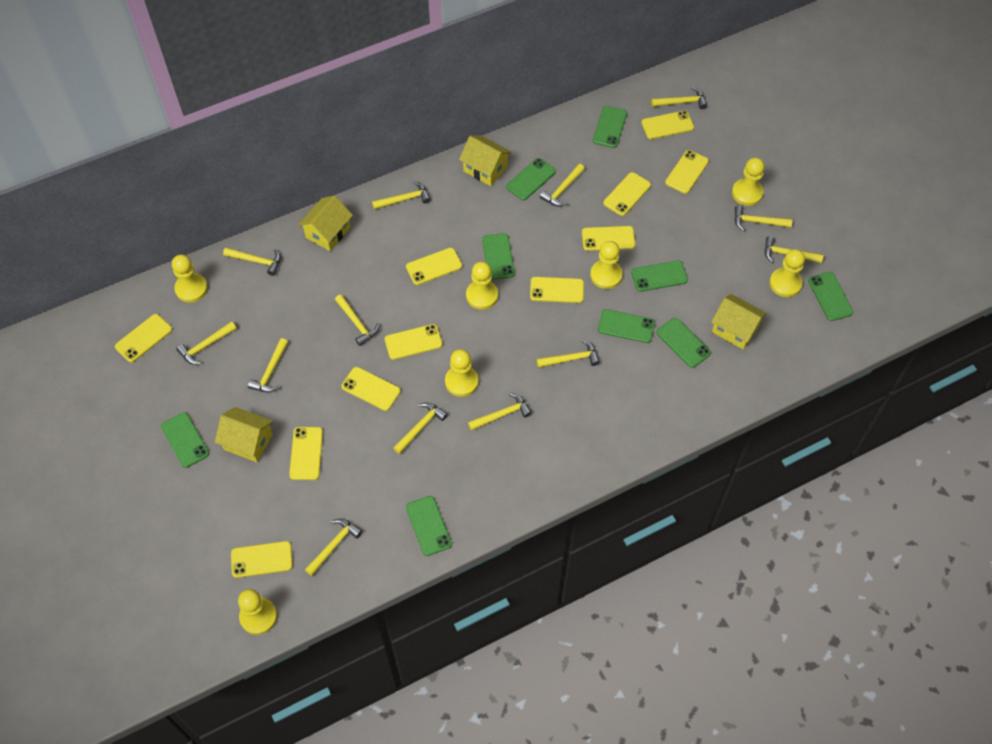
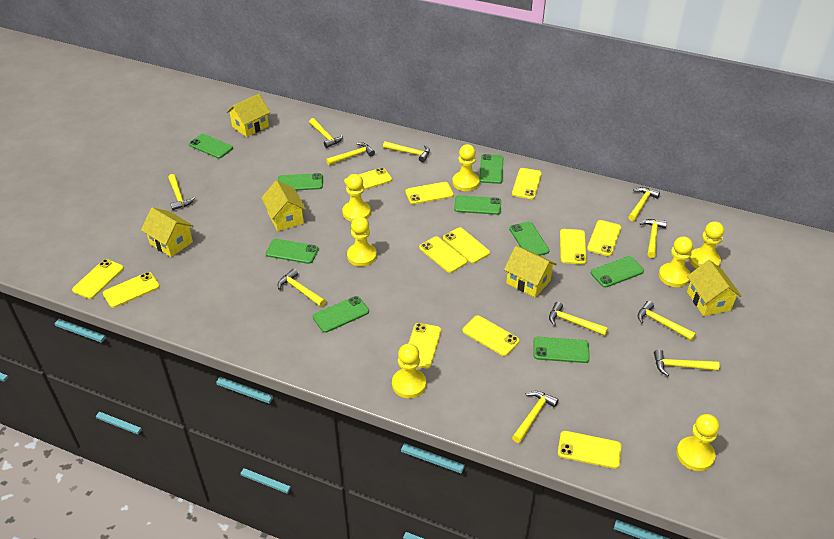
yellow hammer: 13 -> 11
yellow house: 4 -> 5
yellow phone: 11 -> 12

